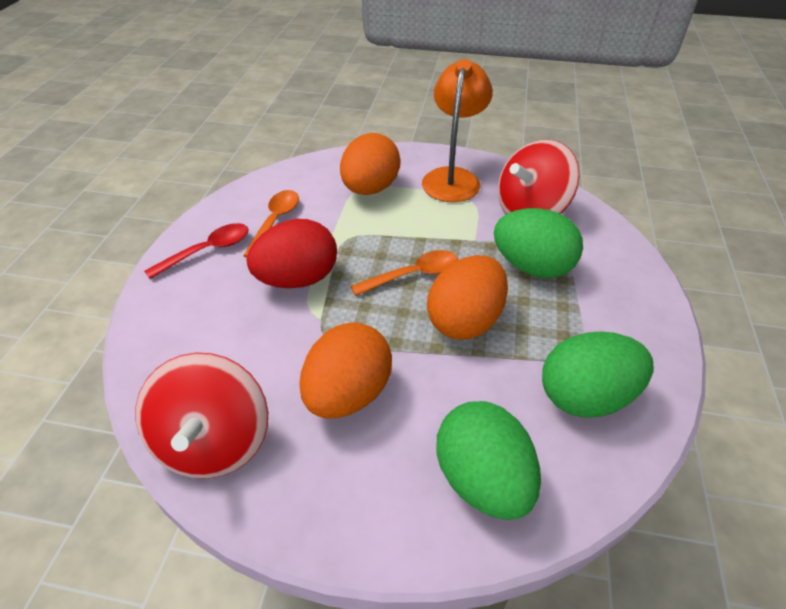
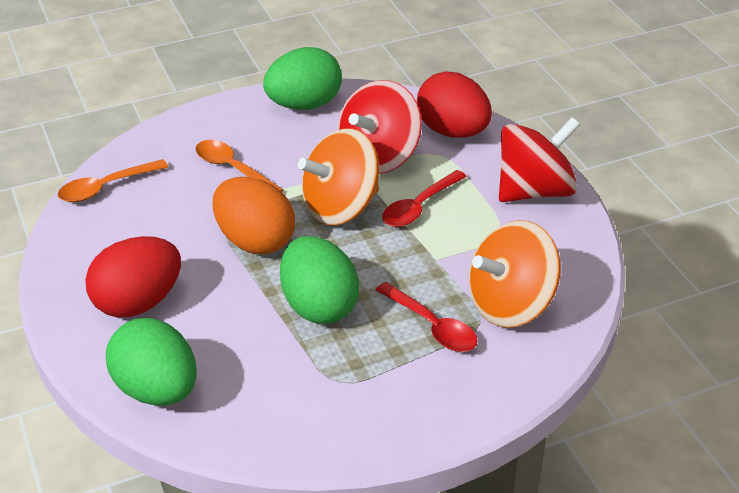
orange egg: 3 -> 1
orange lamp: 1 -> 0
orange spinning top: 0 -> 2
red egg: 1 -> 2
red spoon: 1 -> 2

